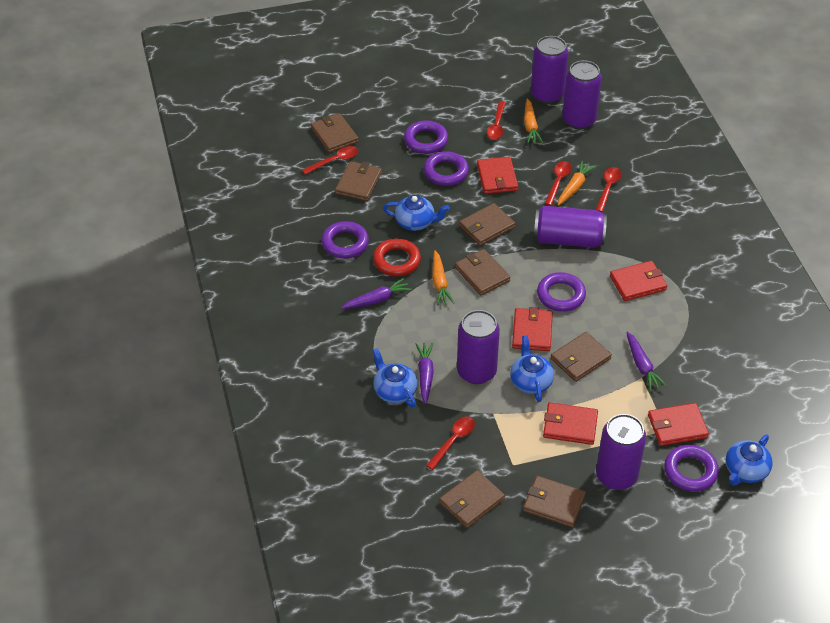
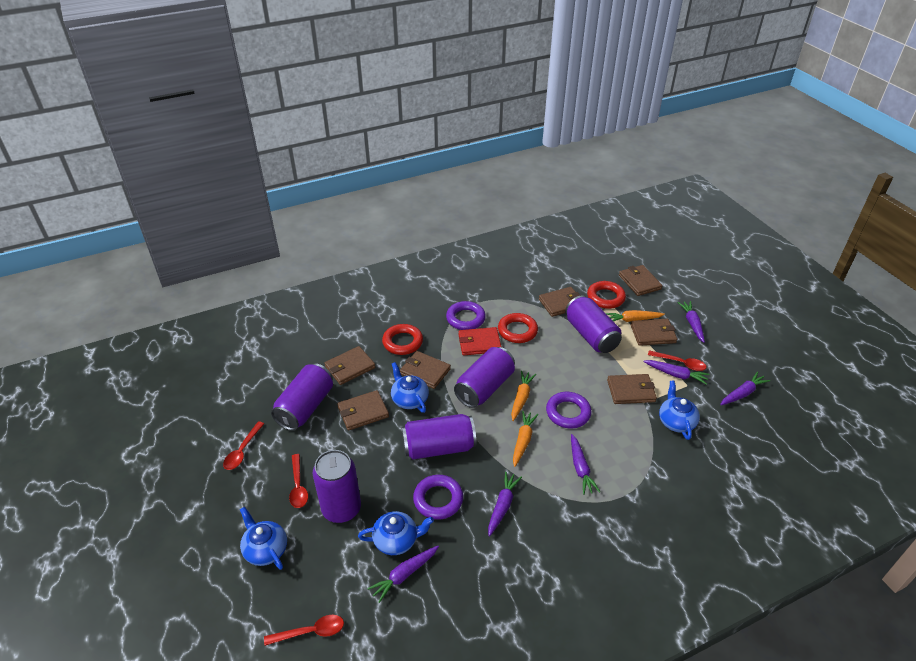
purple carrot: 3 -> 6
purple ring: 5 -> 3
red ring: 1 -> 3
red spoon: 5 -> 4
red wallet: 5 -> 1

